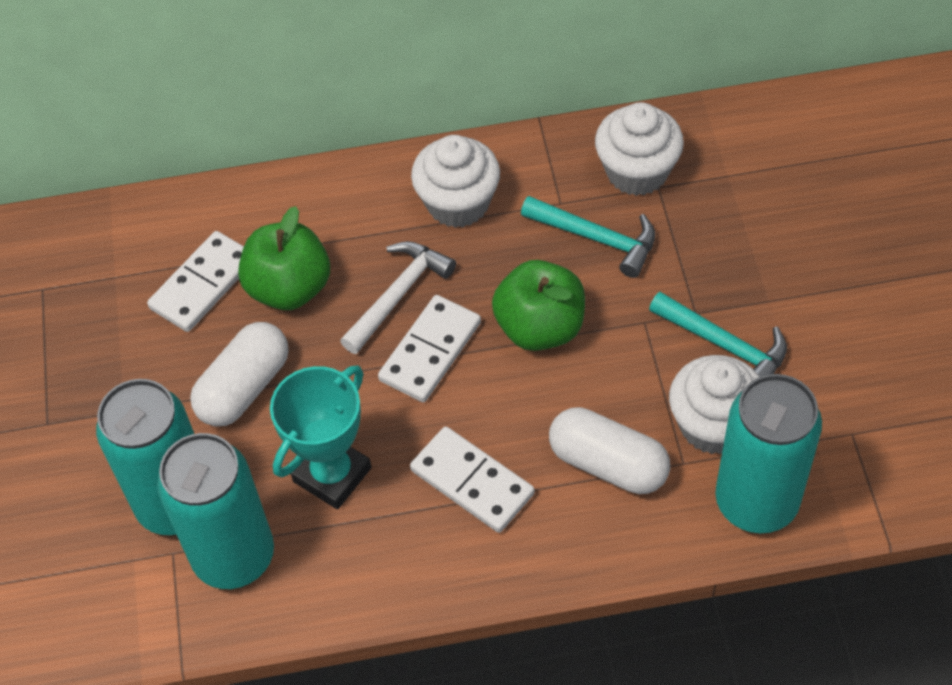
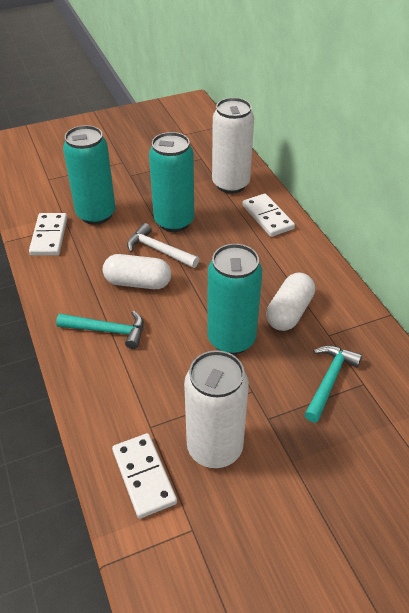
green apple: 2 -> 0
turquoise trophy: 1 -> 0
white can: 0 -> 2
white cupcake: 3 -> 0

